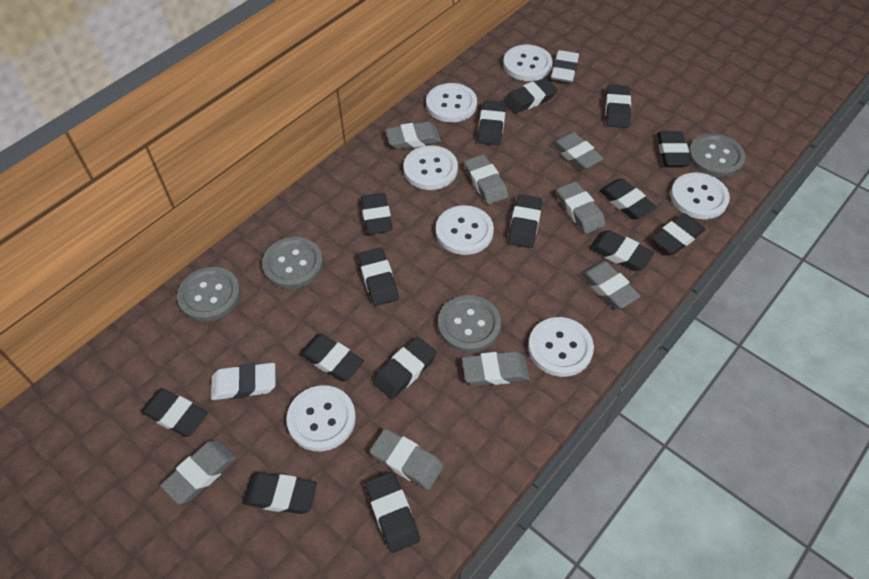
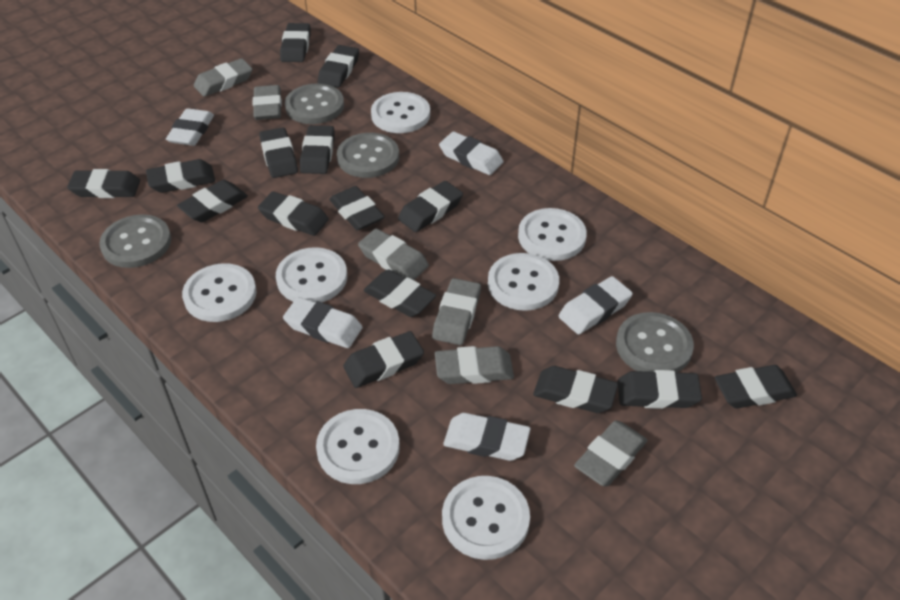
grey eraser: 8 -> 6
white eraser: 2 -> 5

